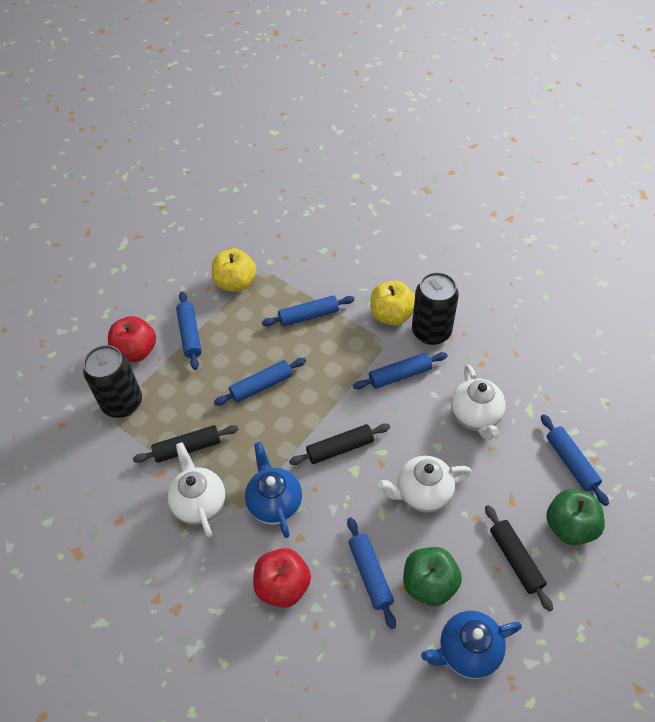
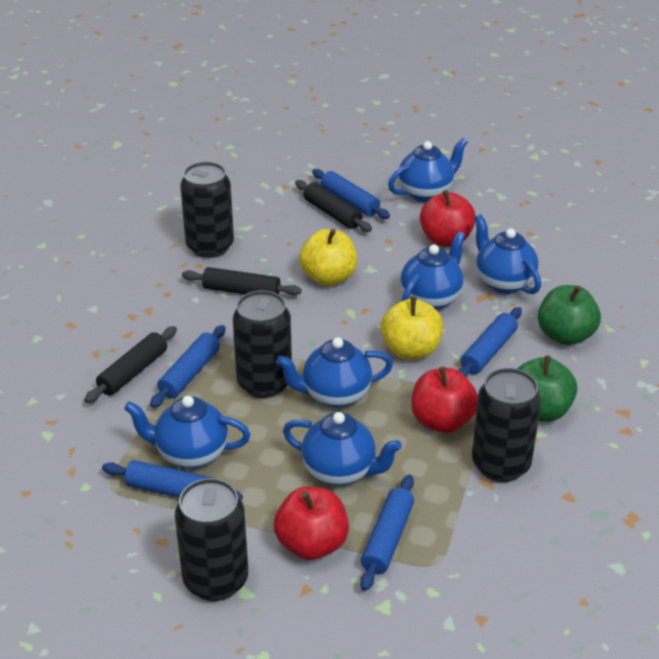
black can: 2 -> 4
blue rolling pin: 6 -> 5
blue teapot: 2 -> 6
red apple: 2 -> 3
white teapot: 3 -> 0

